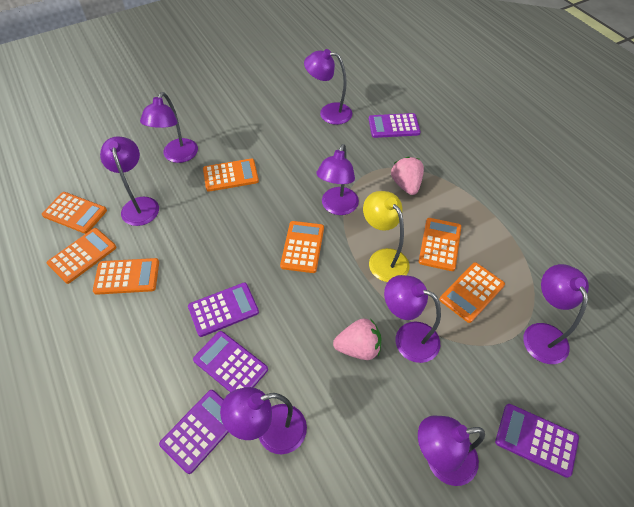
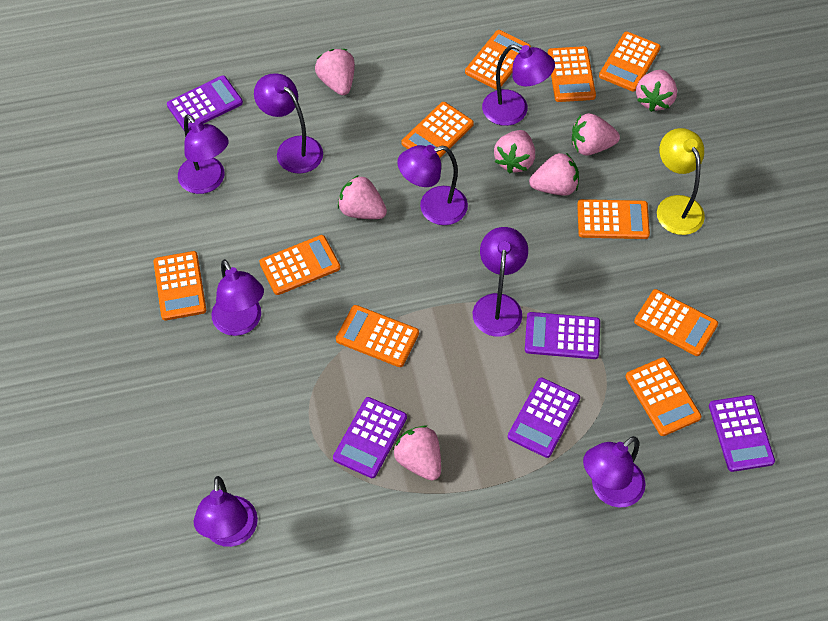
orange calculator: 7 -> 10
pink strawberry: 2 -> 7

